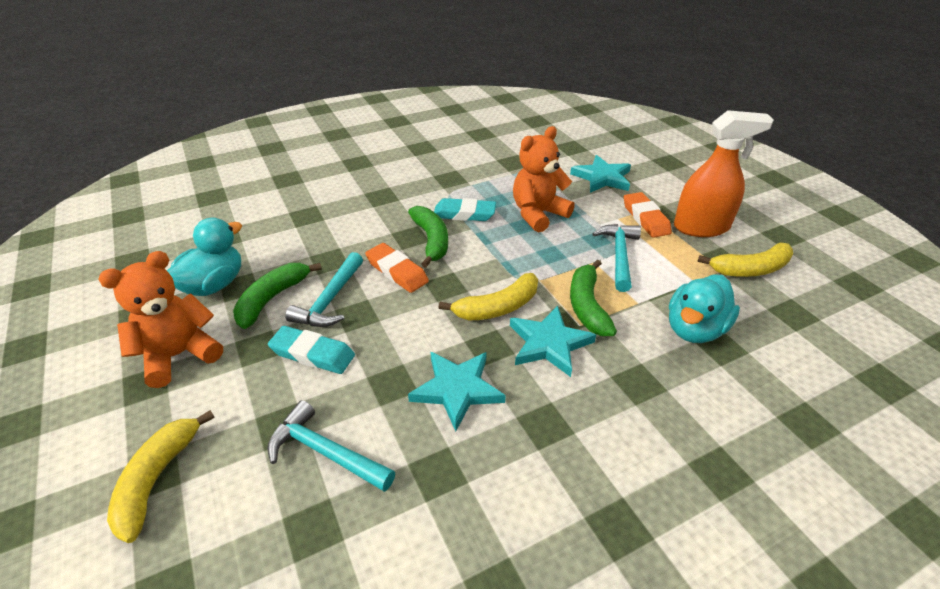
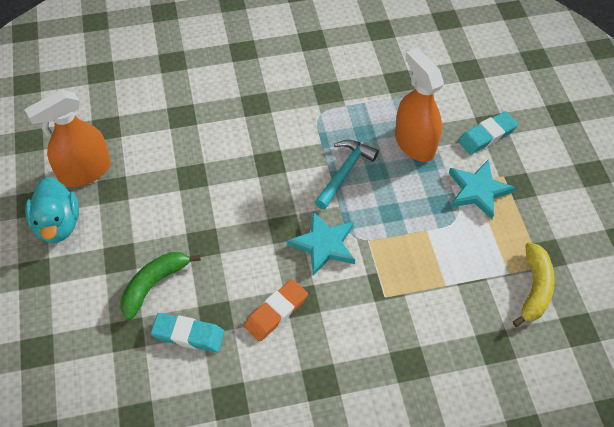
green banana: 3 -> 1
orange eraser: 2 -> 1
orange spray bottle: 1 -> 2
orange teddy bear: 2 -> 0
turquoise duck: 2 -> 1
turquoise hammer: 3 -> 1
turquoise star: 3 -> 2
yellow banana: 3 -> 1

